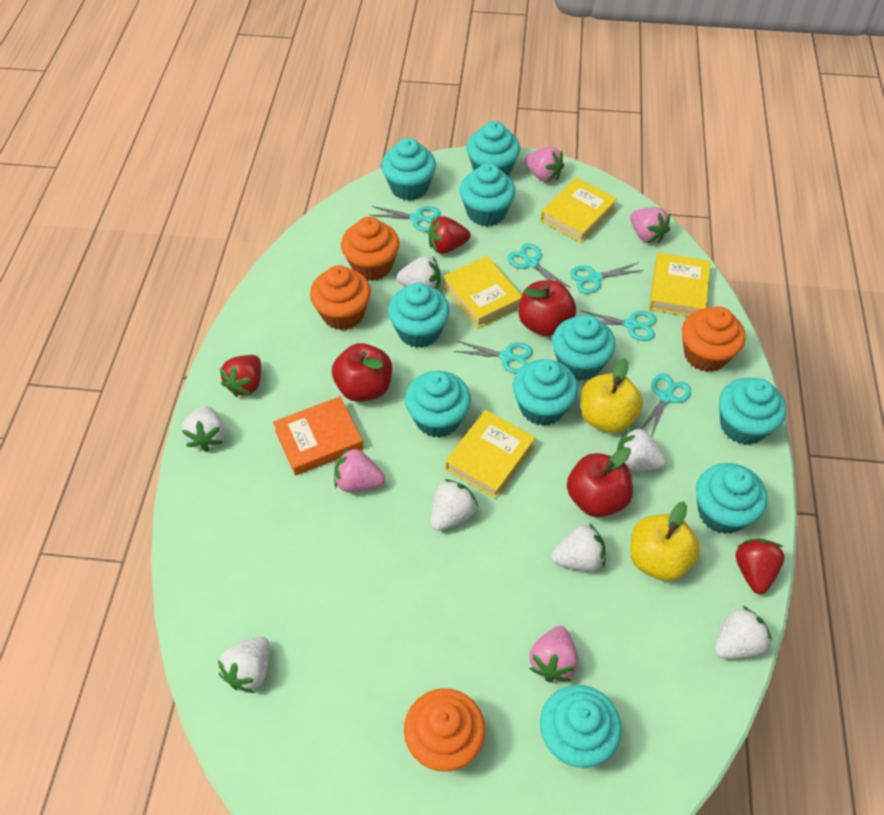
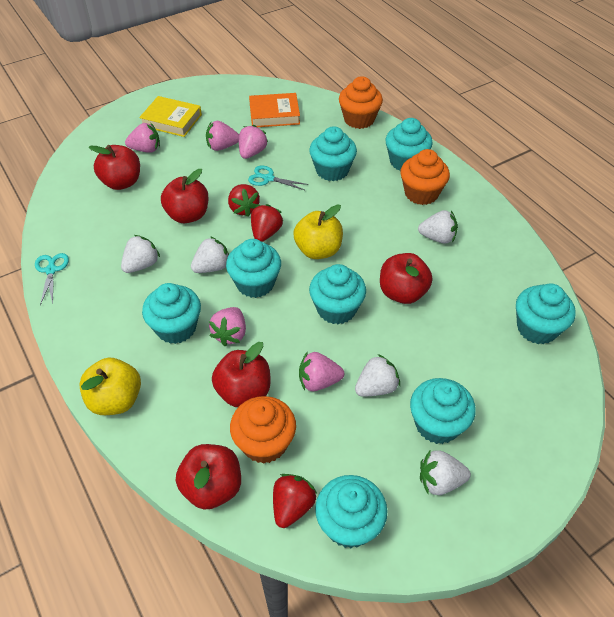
orange cupcake: 4 -> 3
pink strawberry: 4 -> 5
red apple: 3 -> 5
turquoise cupcake: 10 -> 8
turquoise scissors: 6 -> 2
white strawberry: 7 -> 5
yellow book: 4 -> 1

